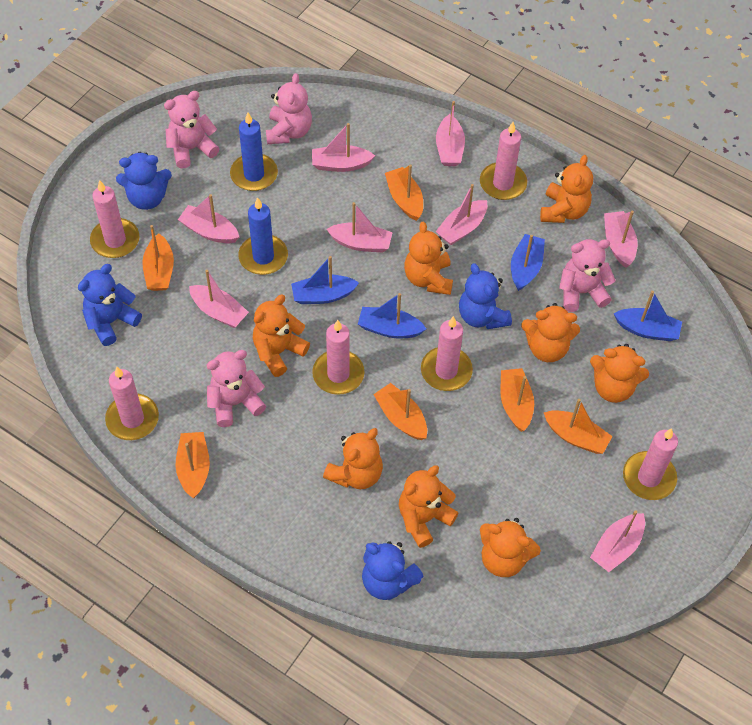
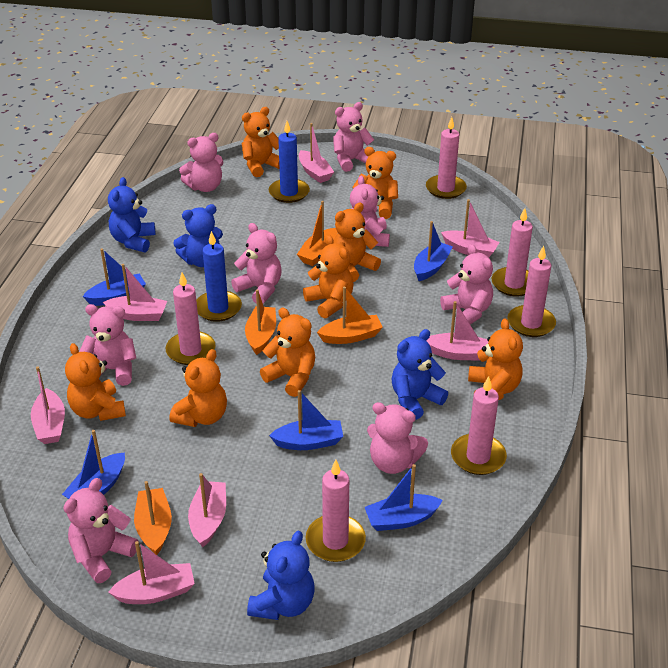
blue boat: 4 -> 5
orange boat: 6 -> 4
pink boat: 8 -> 7
pink teddy bear: 4 -> 8

